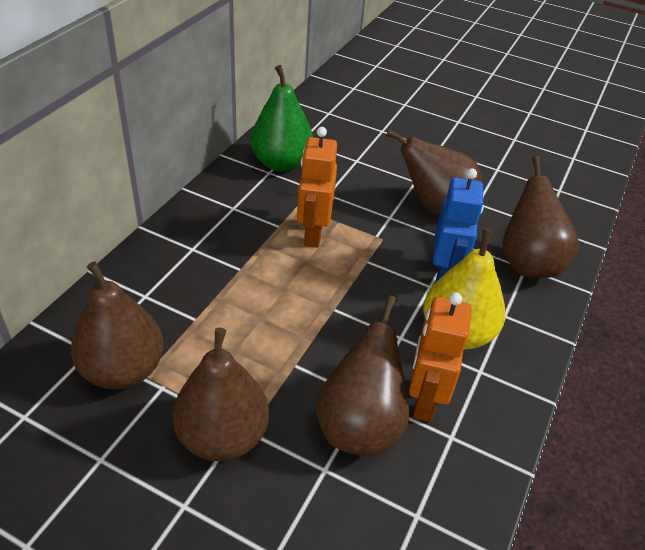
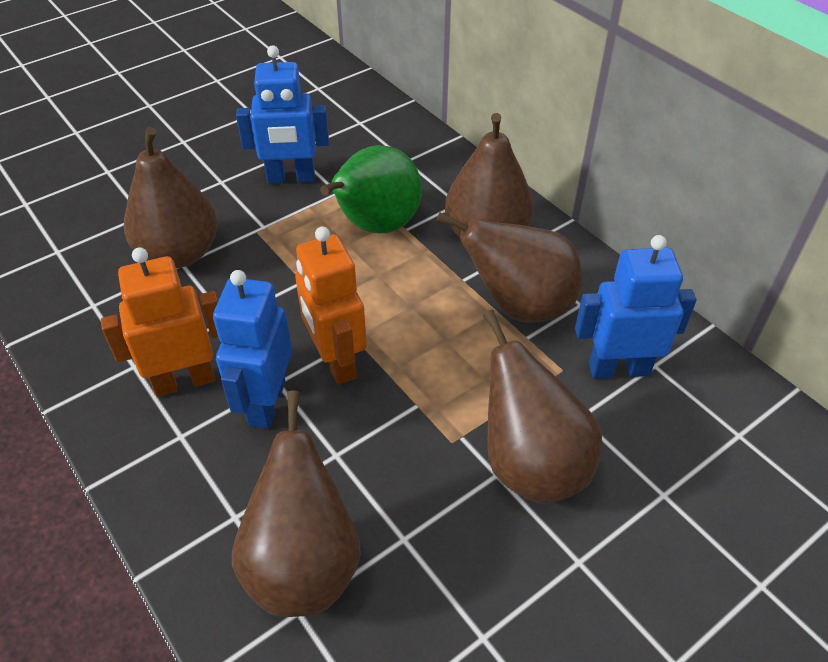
blue robot: 1 -> 3
yellow pear: 1 -> 0

